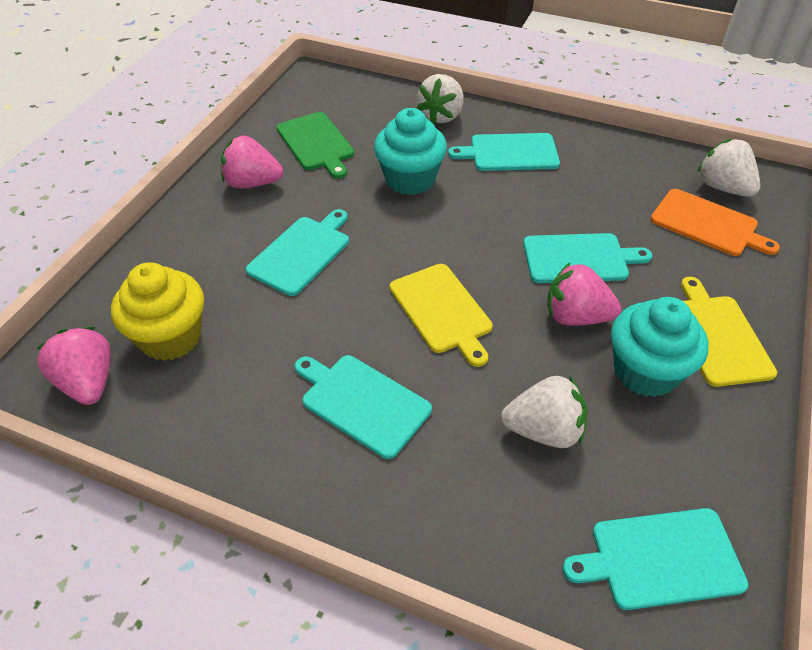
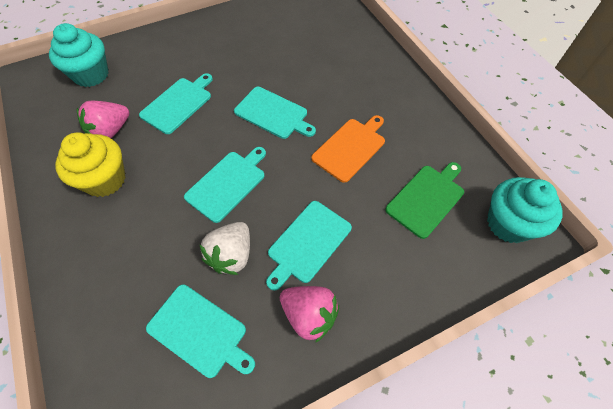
pink strawberry: 3 -> 2
white strawberry: 3 -> 1
yellow cutting board: 2 -> 0

